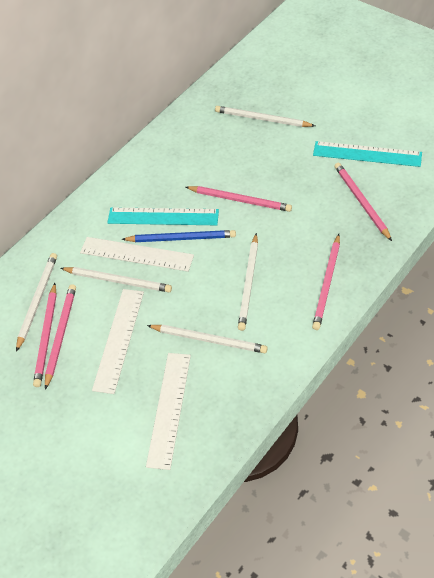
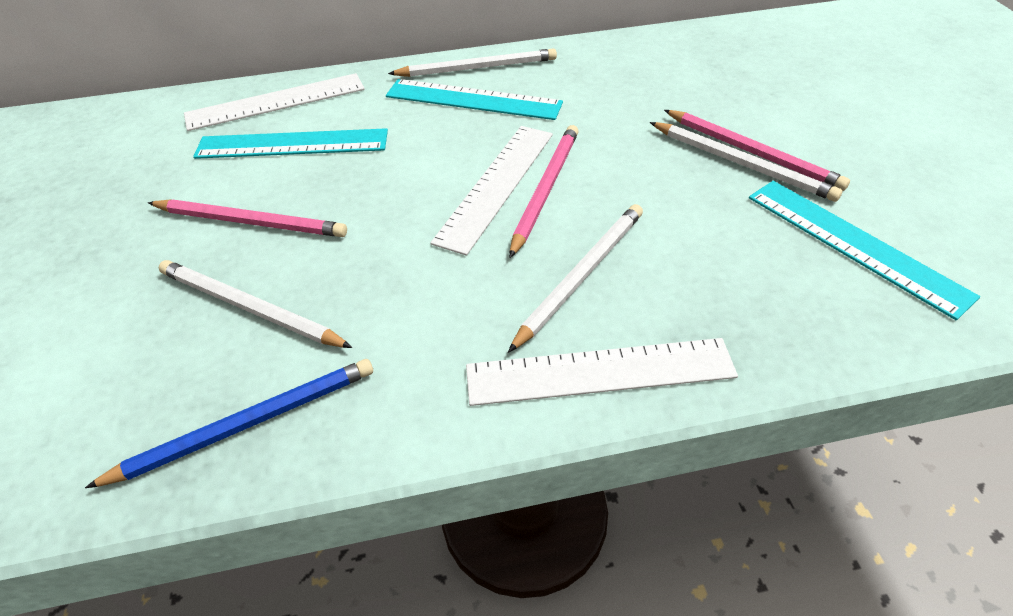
pink pencil: 5 -> 3
turquoise ruler: 2 -> 3
white pencil: 5 -> 4

